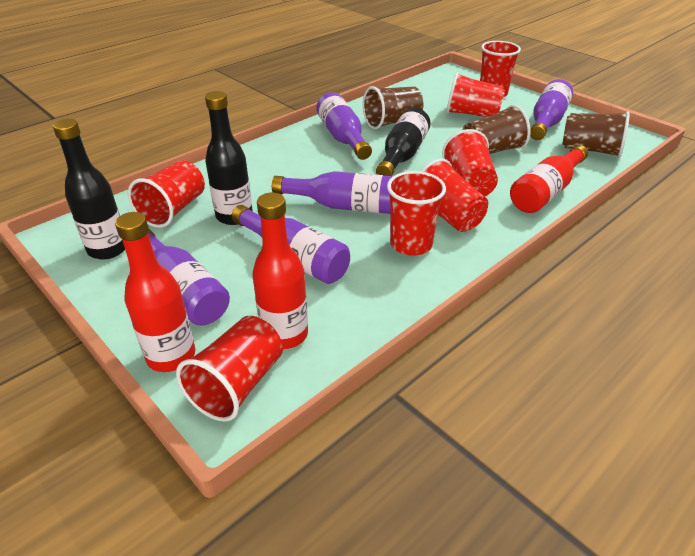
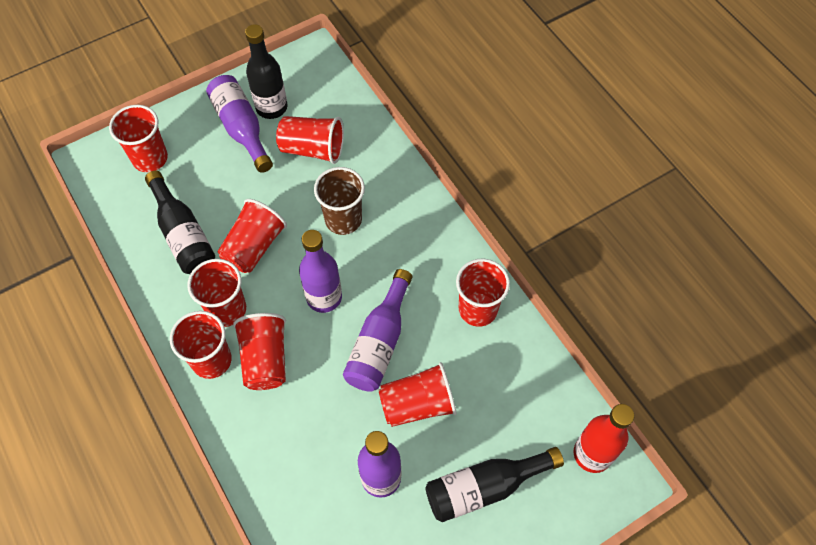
brown cup: 3 -> 1
purple bottle: 5 -> 4
red bottle: 3 -> 1
red cup: 7 -> 8

